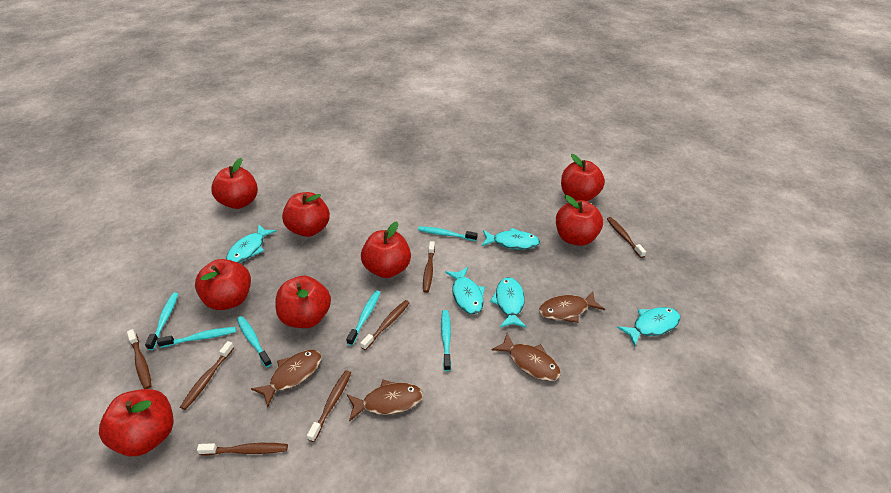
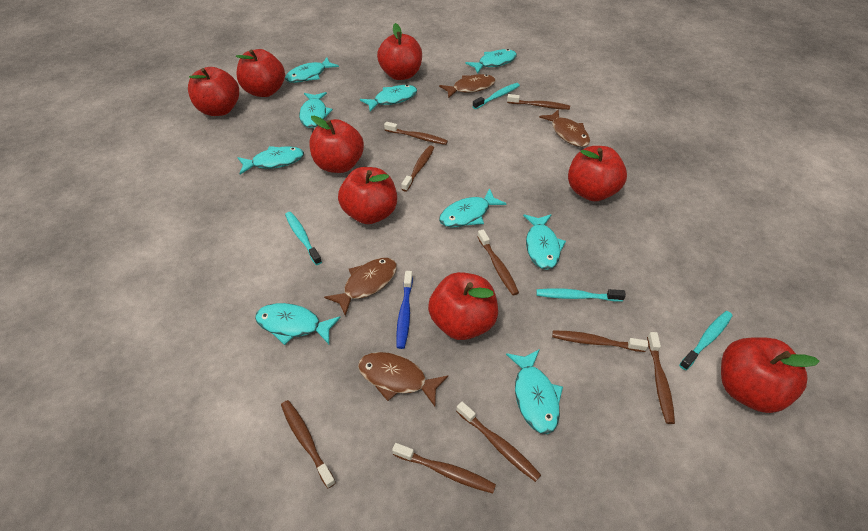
blue toothbrush: 0 -> 1
brown toothbrush: 7 -> 9
turquoise fish: 5 -> 9
turquoise toothbrush: 6 -> 4

